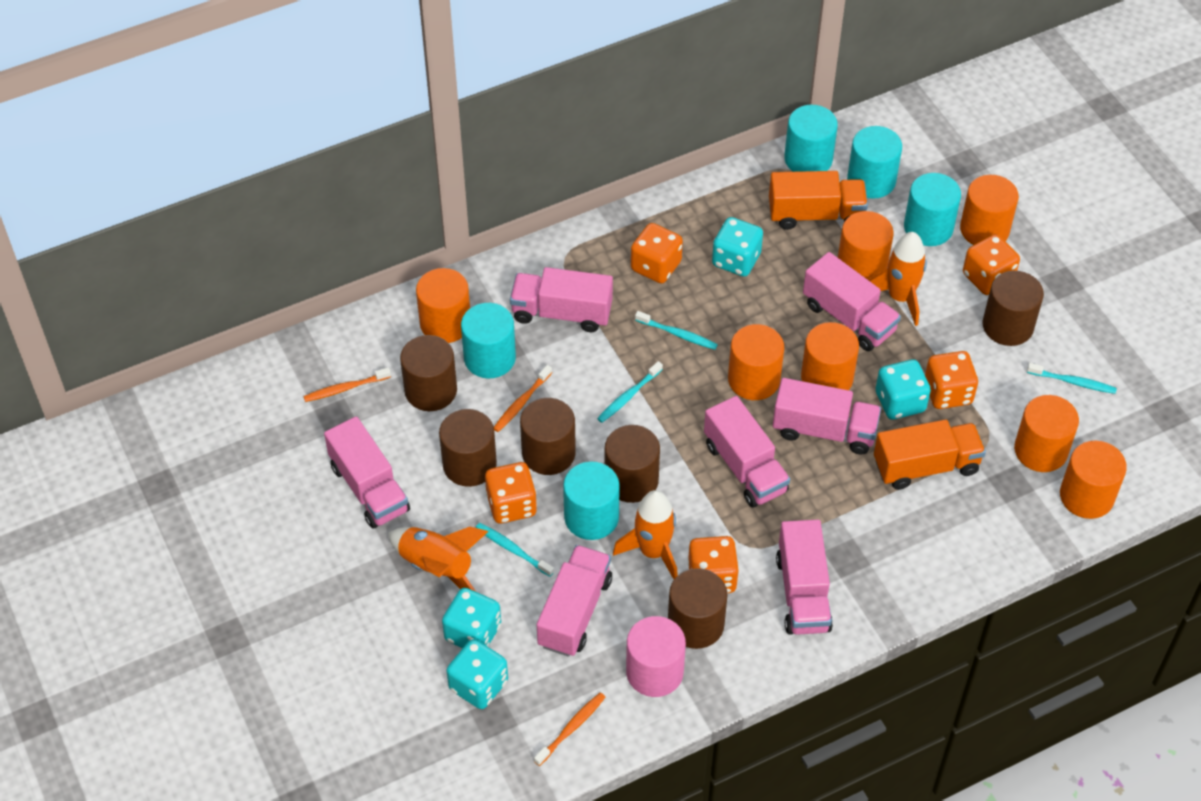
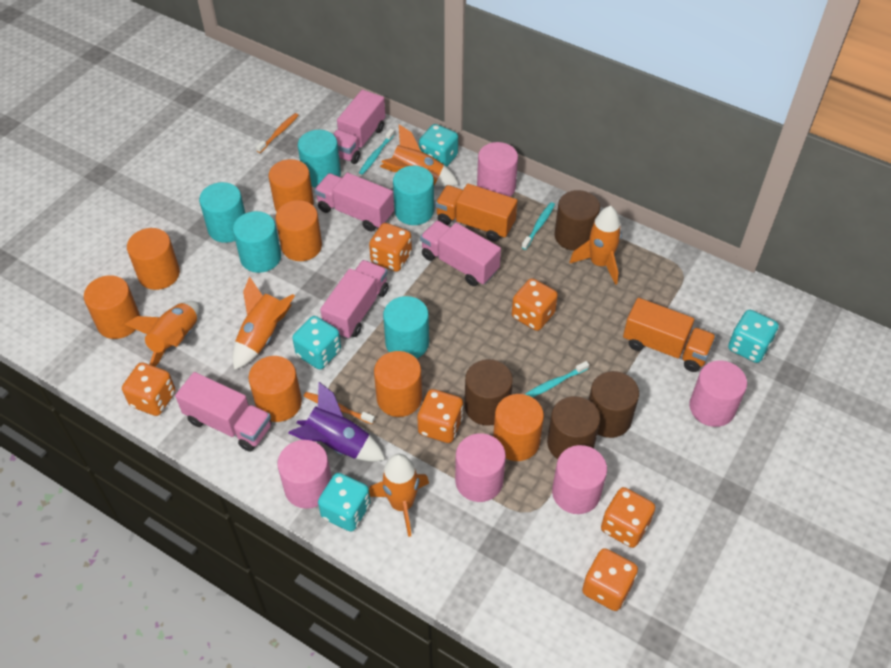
brown cylinder: 6 -> 4
orange dice: 5 -> 6
orange rocket: 3 -> 5
orange toothbrush: 3 -> 2
pink cylinder: 1 -> 5
pink truck: 7 -> 5
purple rocket: 0 -> 1
turquoise toothbrush: 4 -> 3

